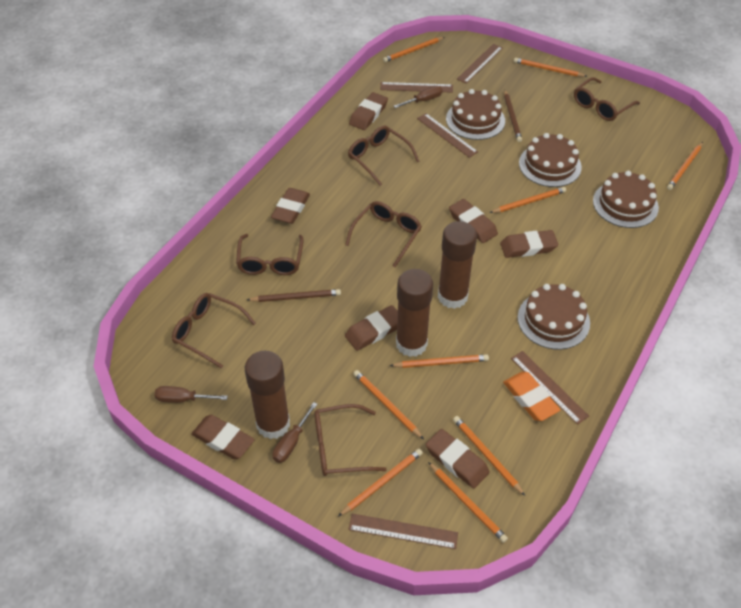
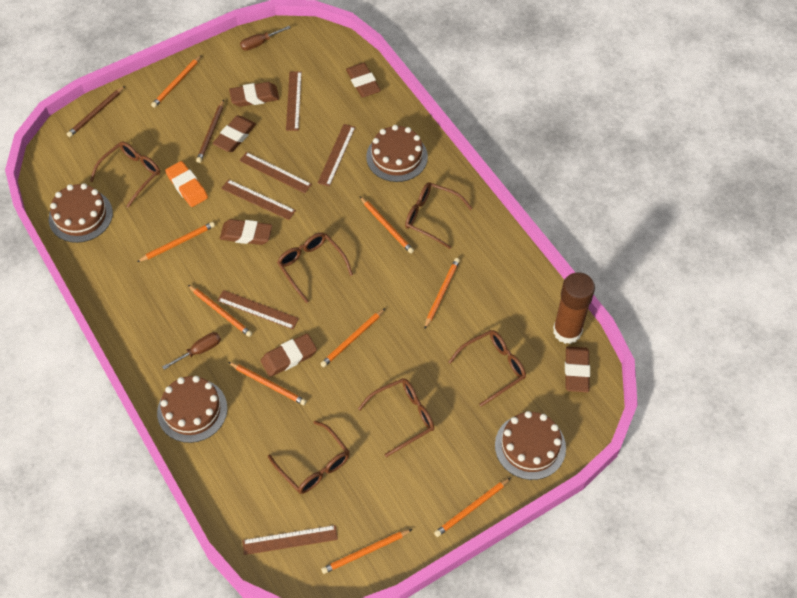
brown eraser: 7 -> 6
brown glue stick: 3 -> 1
brown ruler: 5 -> 6
brown screwdriver: 3 -> 2

